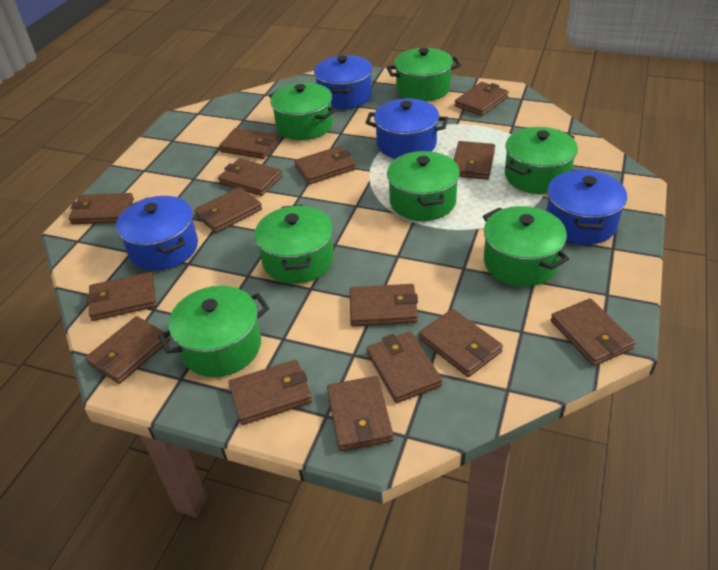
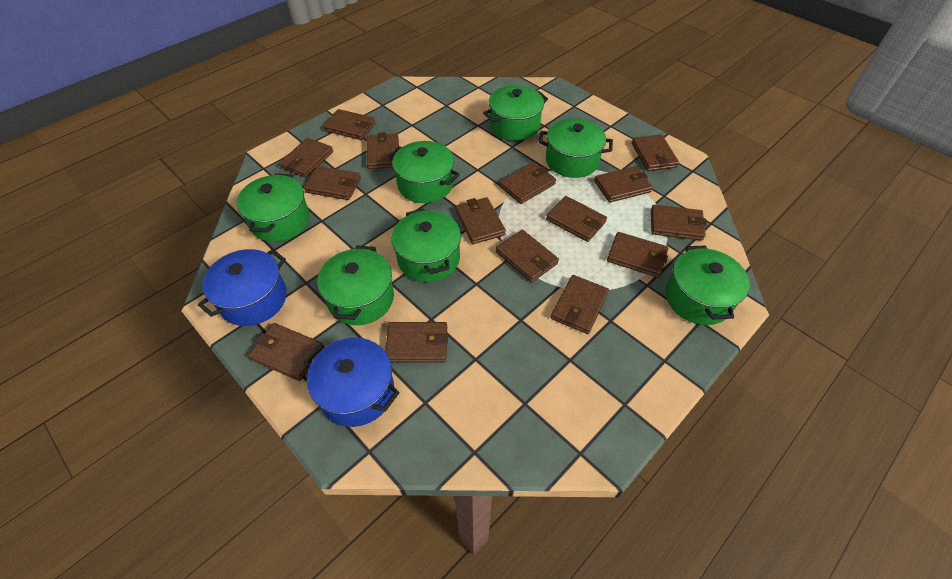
blue pot: 4 -> 2

